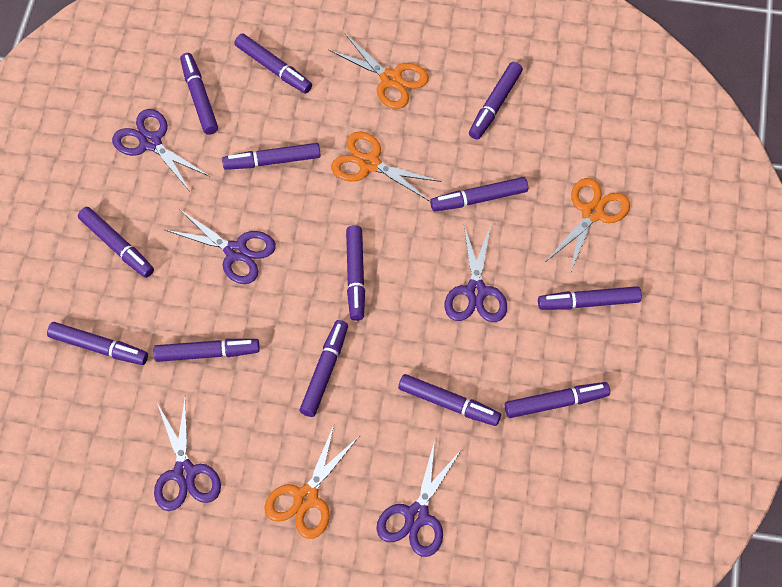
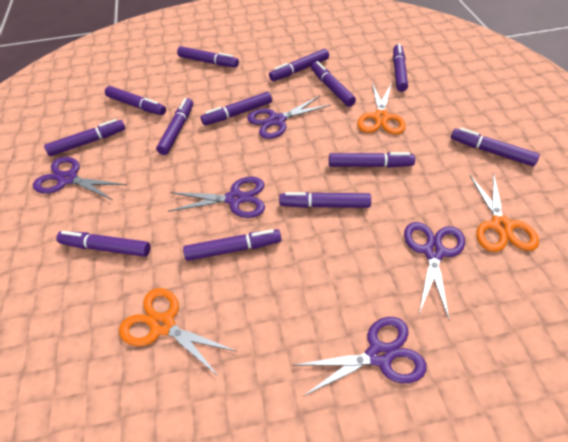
orange scissors: 4 -> 3

